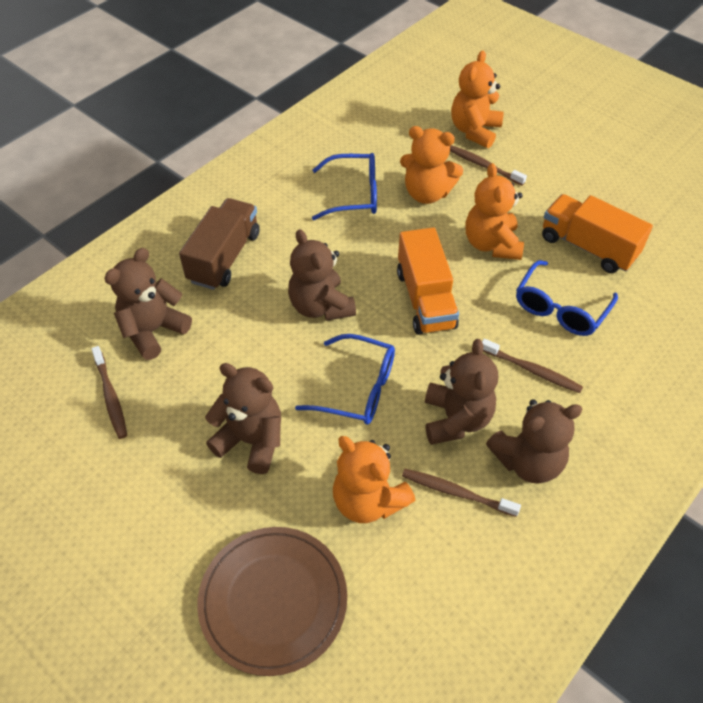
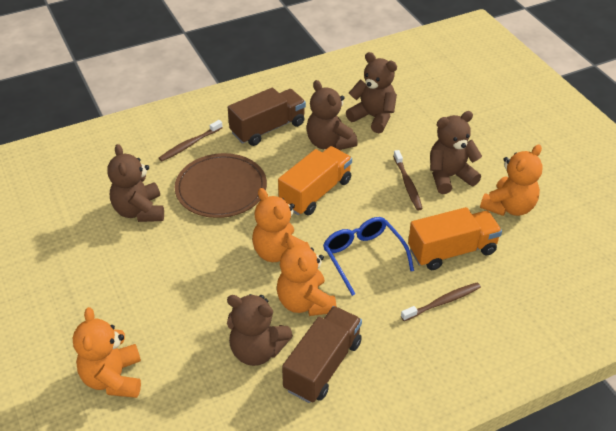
blue glasses: 3 -> 1
brown toothbrush: 4 -> 3
brown truck: 1 -> 2

